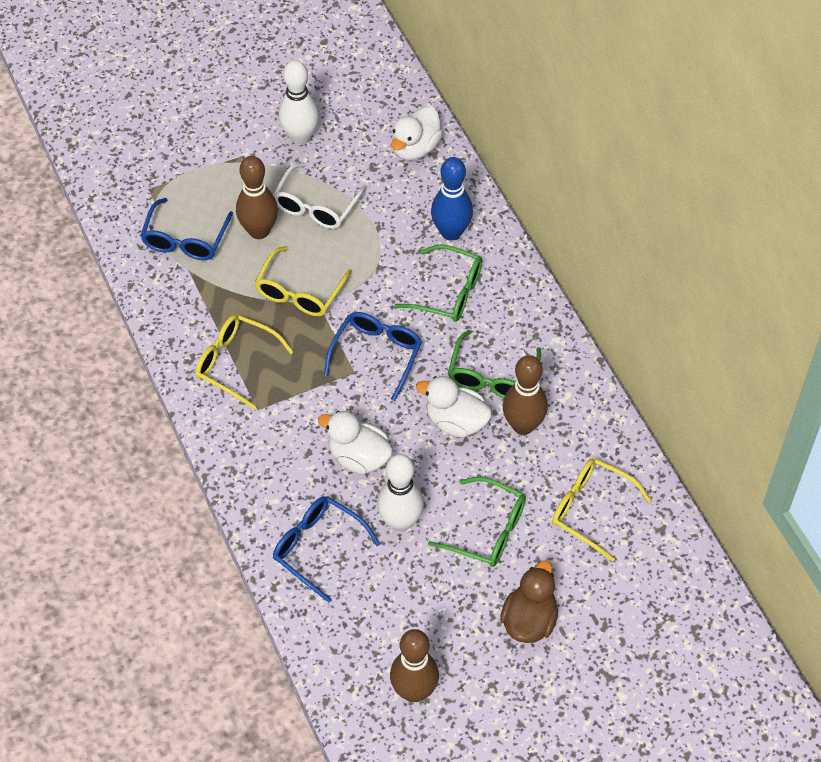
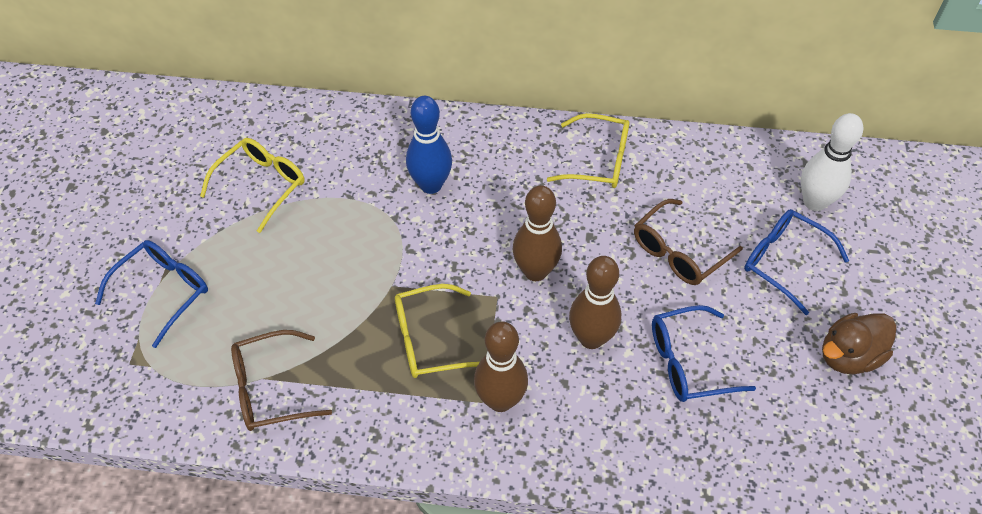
brown glasses: 0 -> 2
green glasses: 3 -> 0
white bowling pin: 2 -> 1
white duck: 3 -> 0
white glasses: 1 -> 0

